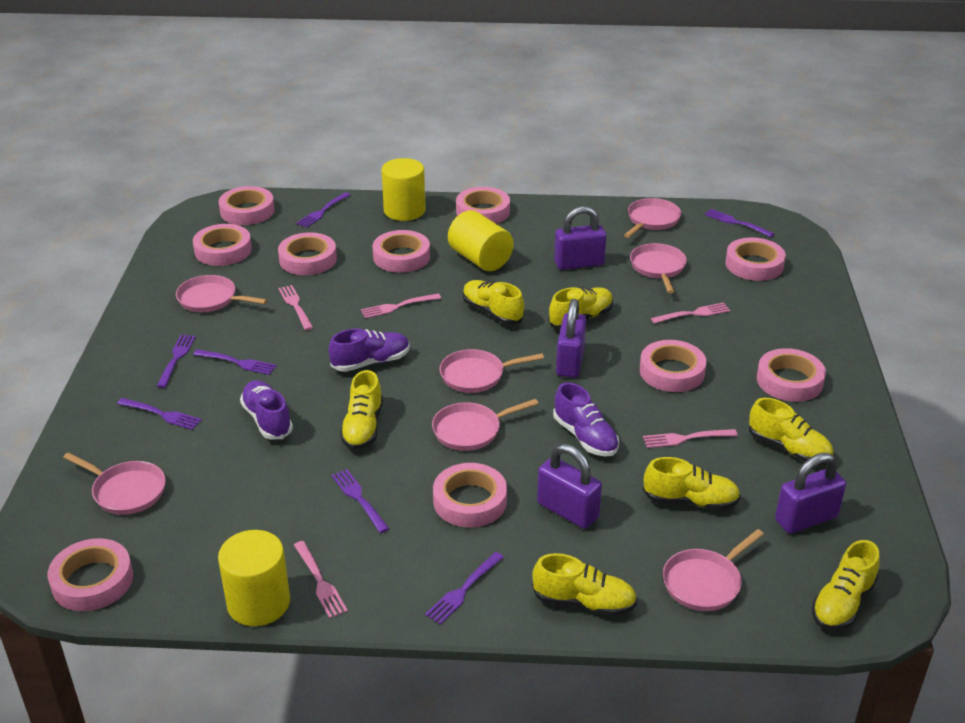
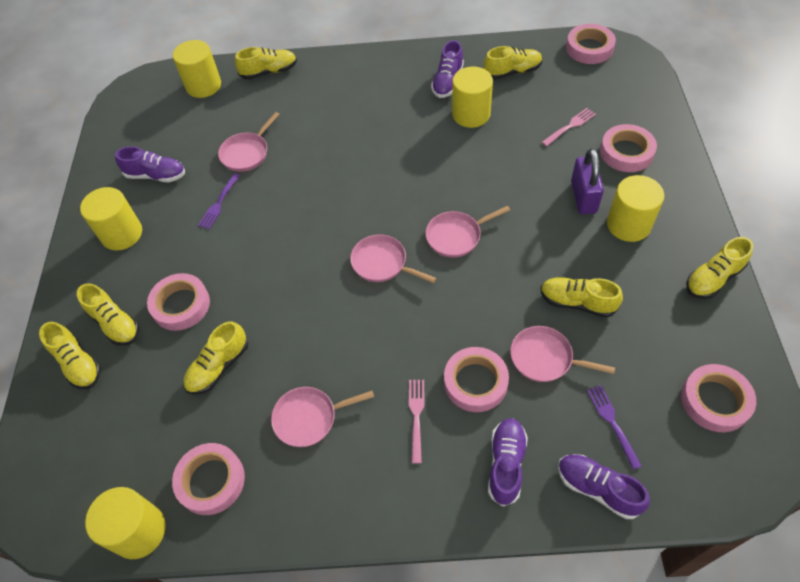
pink fork: 5 -> 2
pink pan: 7 -> 5
pink tape: 10 -> 6
purple fork: 7 -> 2
purple padlock: 4 -> 1
purple shoe: 3 -> 4
yellow cylinder: 3 -> 5

